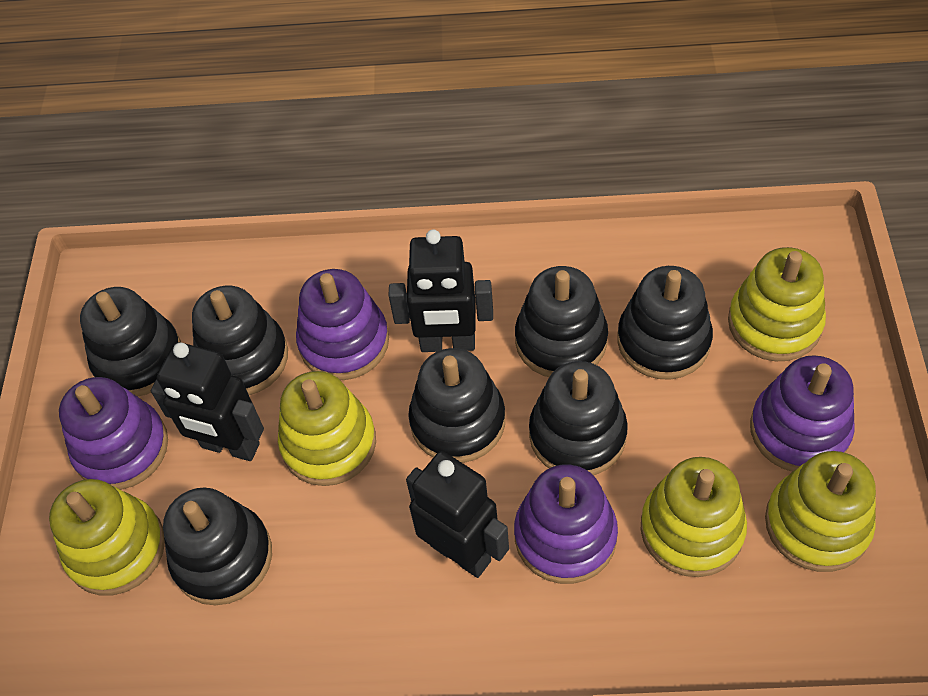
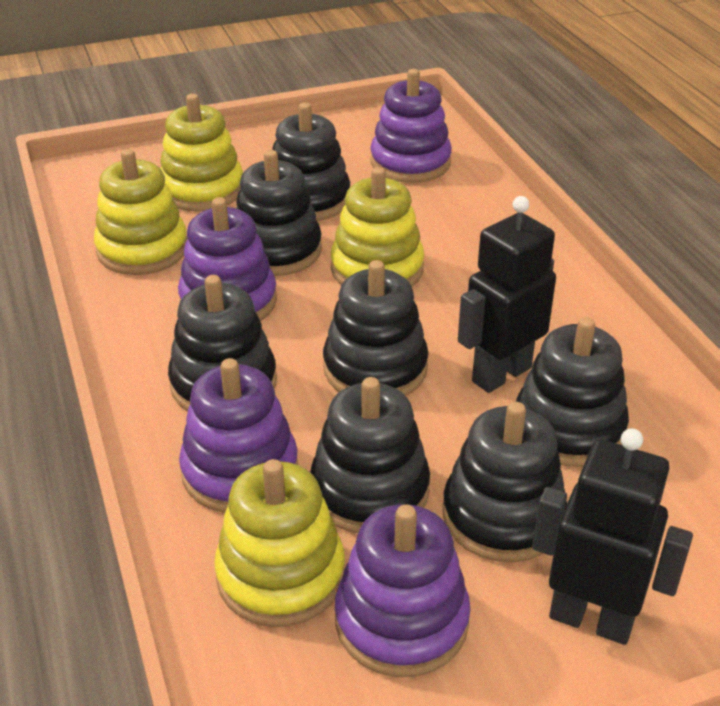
black robot: 3 -> 2
yellow stacking toy: 5 -> 4

